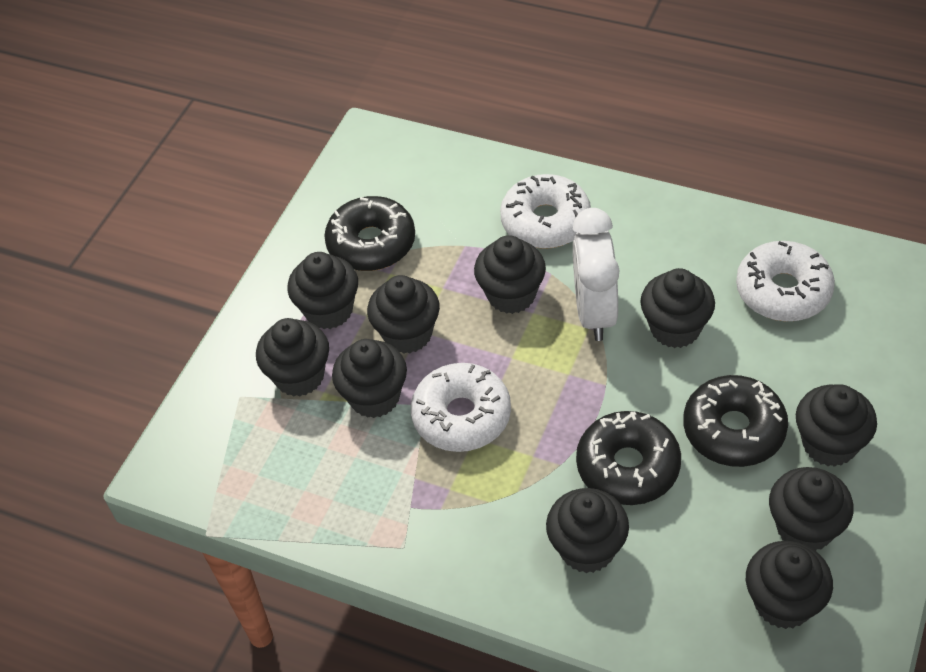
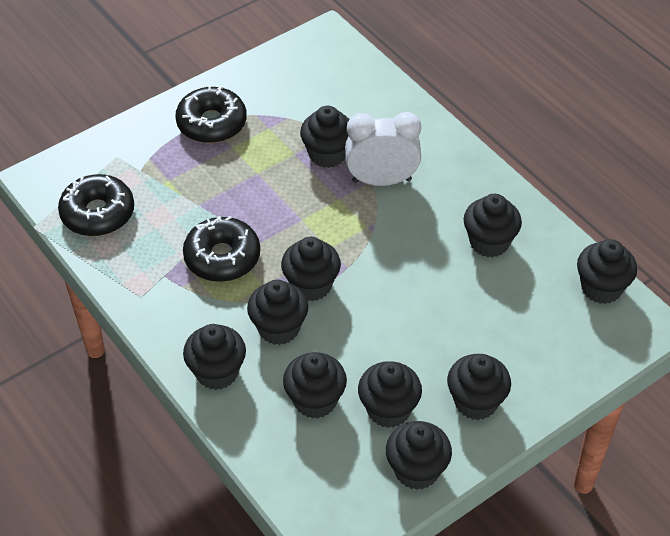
white donut: 3 -> 0

